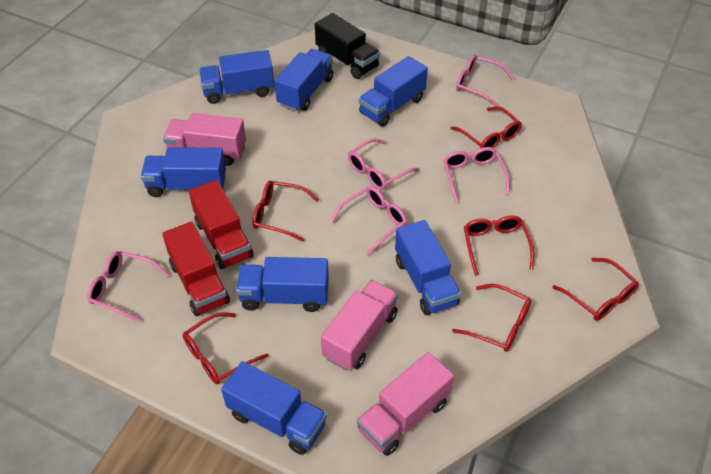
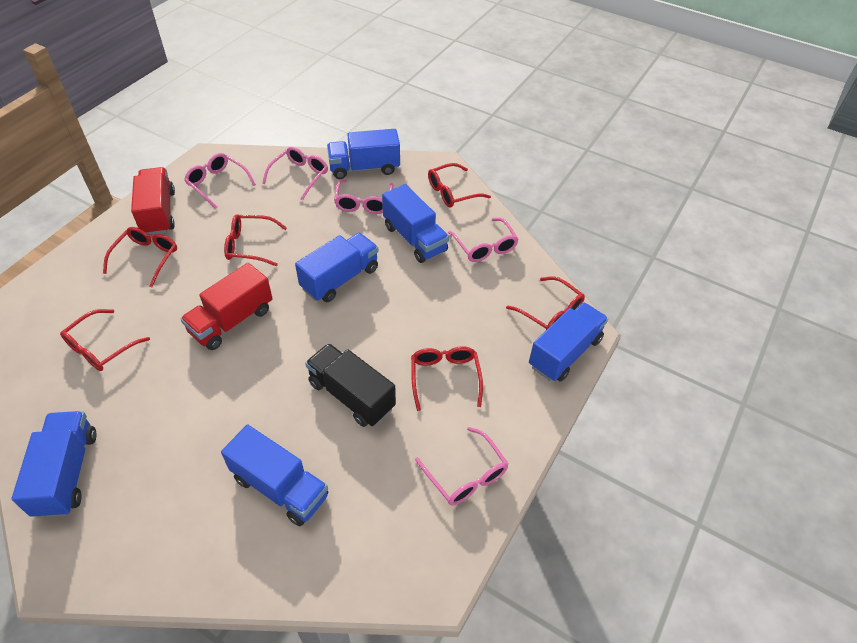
blue truck: 7 -> 6
pink truck: 3 -> 0

